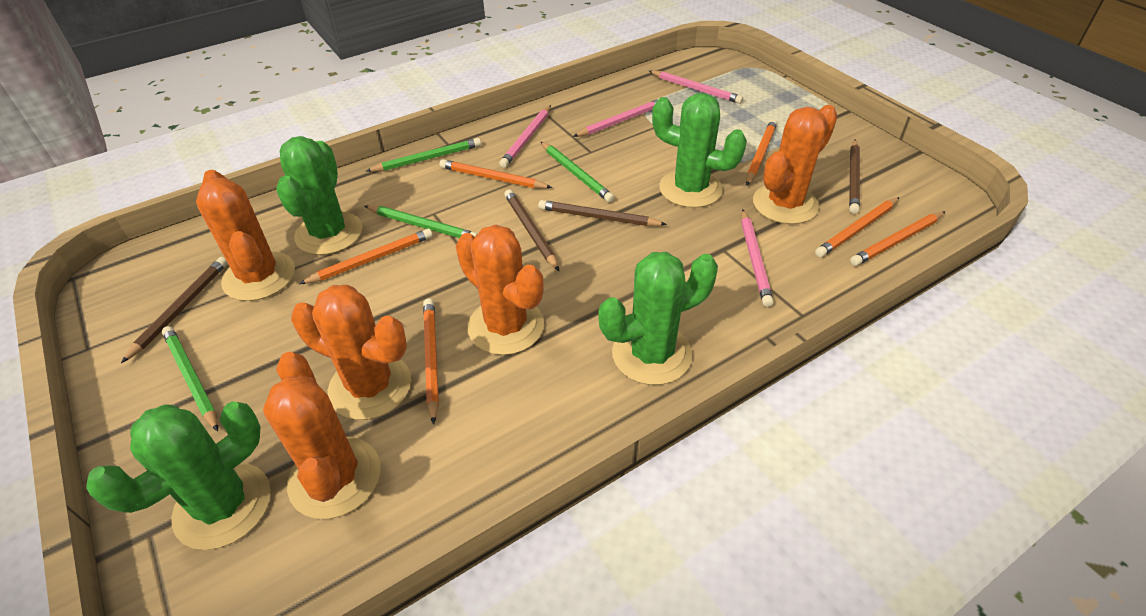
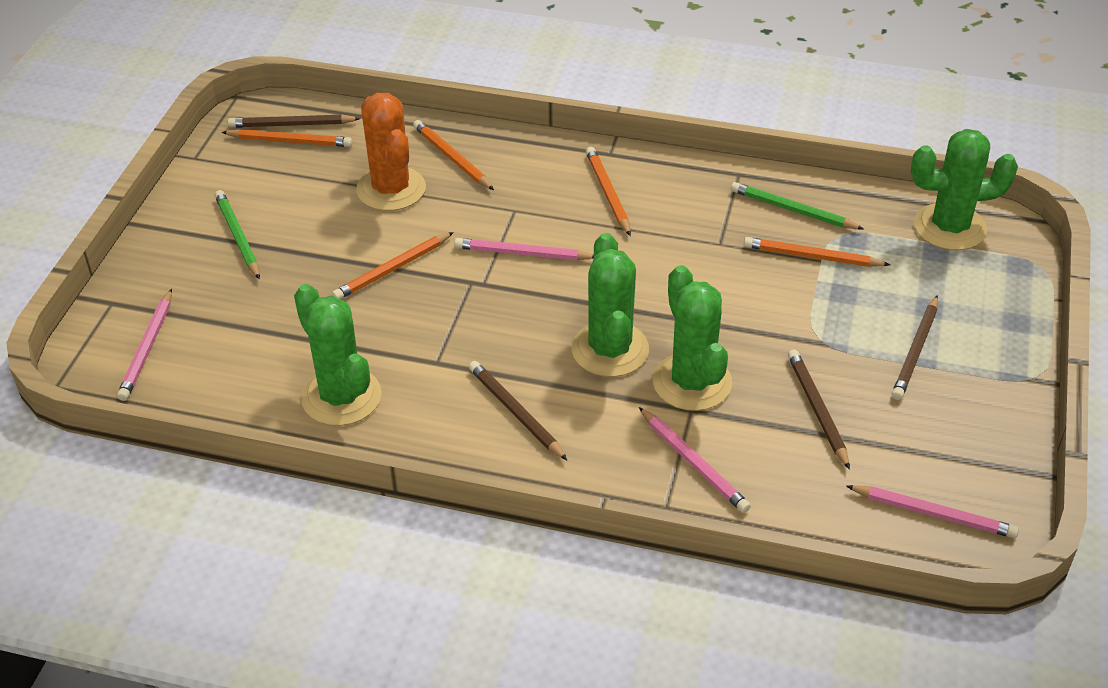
green pencil: 4 -> 2
orange cactus: 5 -> 1
orange pencil: 6 -> 5

